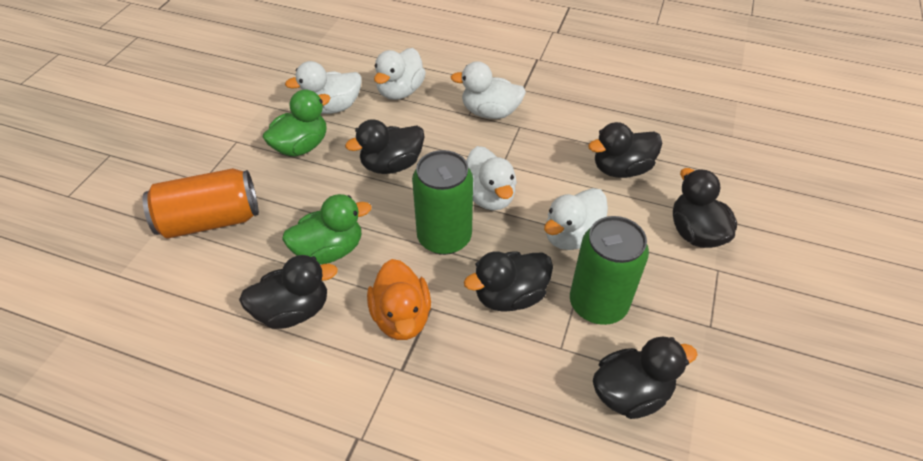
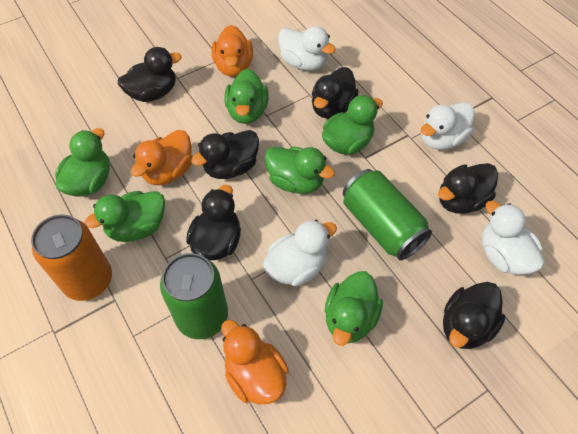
green duck: 2 -> 6
orange duck: 1 -> 3
white duck: 5 -> 4

